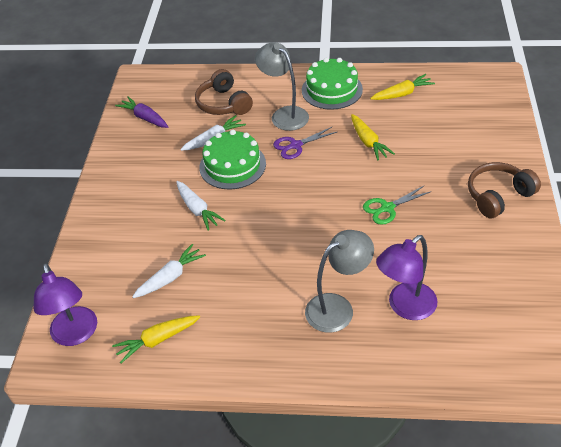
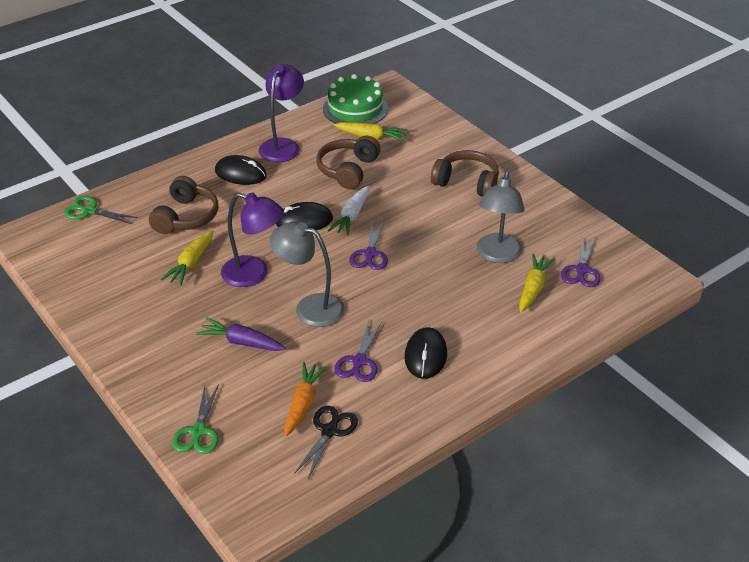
black mouse: 0 -> 3
black scissors: 0 -> 1
brown headphones: 2 -> 3
green cake: 2 -> 1
green scissors: 1 -> 2
orange carrot: 0 -> 1
purple scissors: 1 -> 3
white carrot: 3 -> 1

